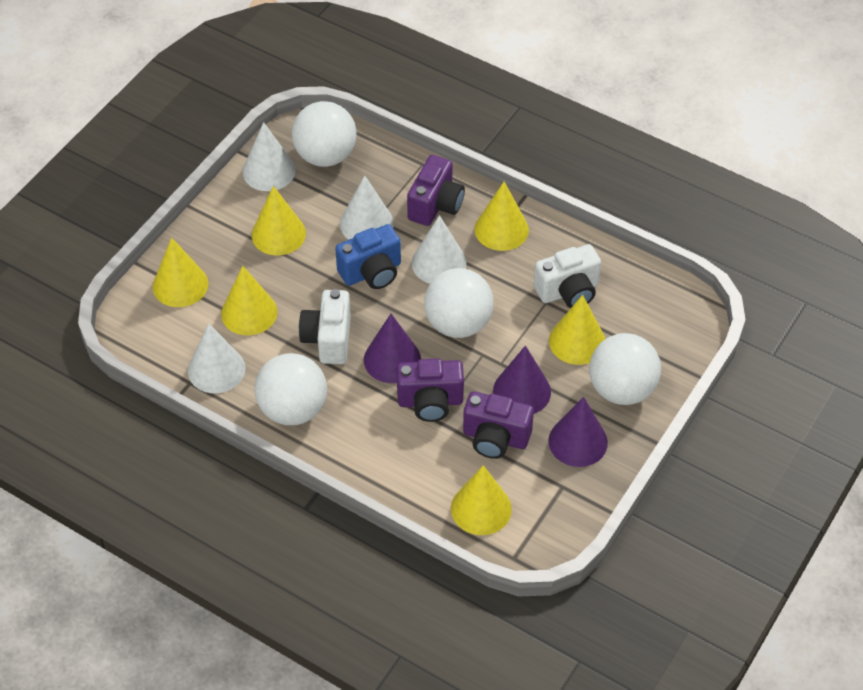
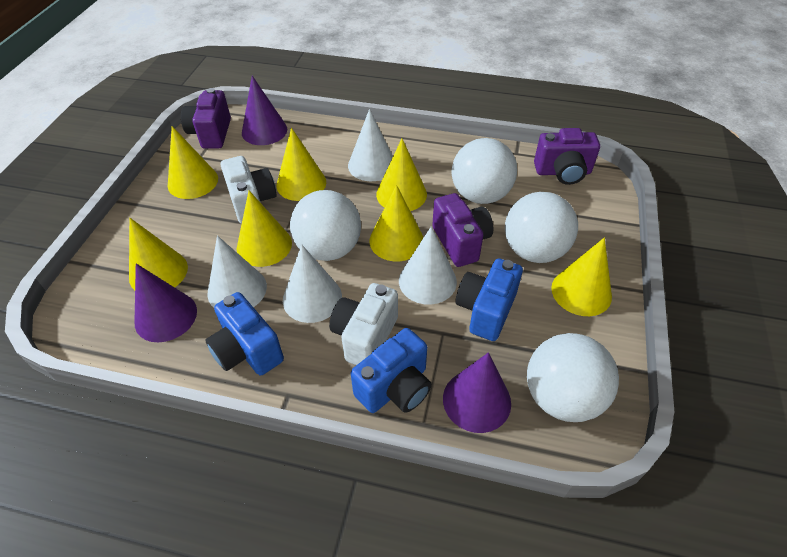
blue camera: 1 -> 3
yellow cone: 6 -> 7

